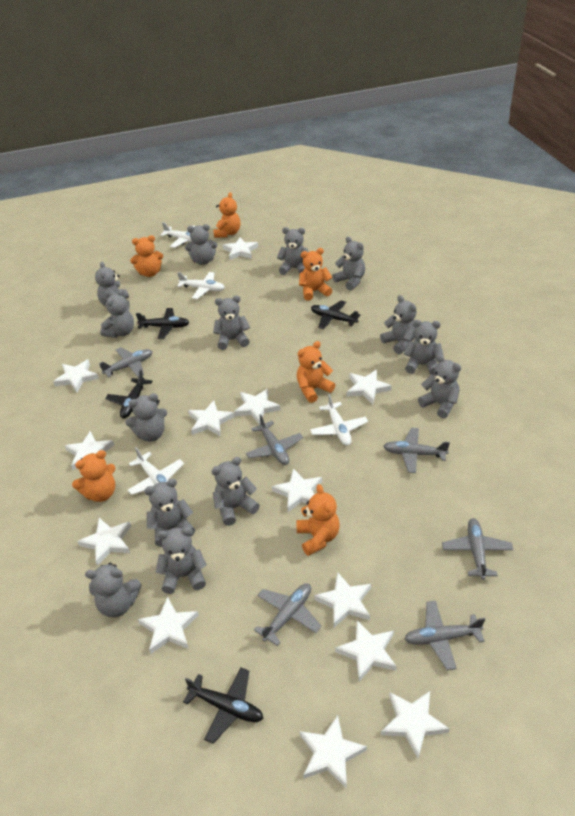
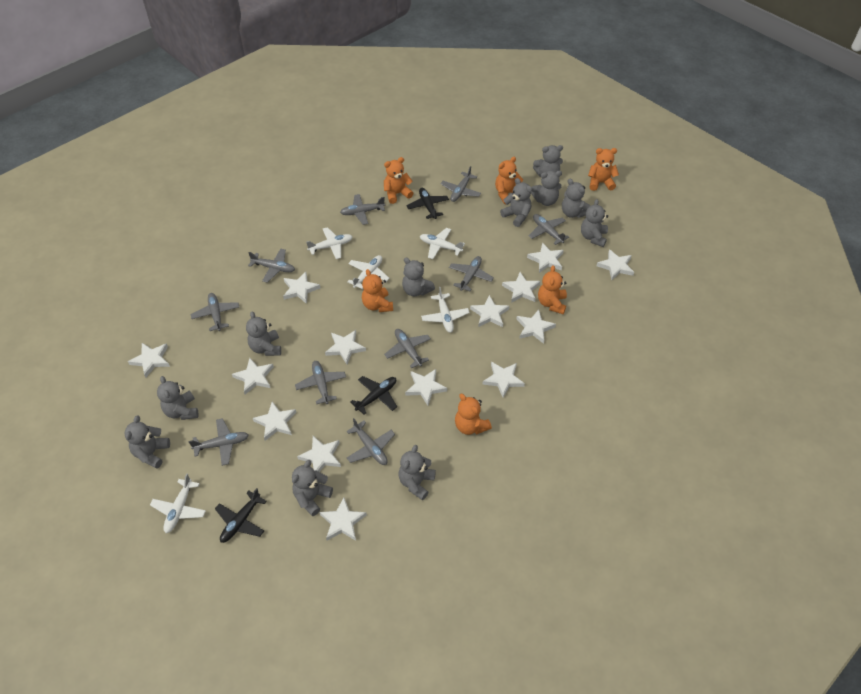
black plane: 4 -> 3
grey plane: 6 -> 10
grey teddy bear: 14 -> 11
white plane: 4 -> 5
white star: 13 -> 14

